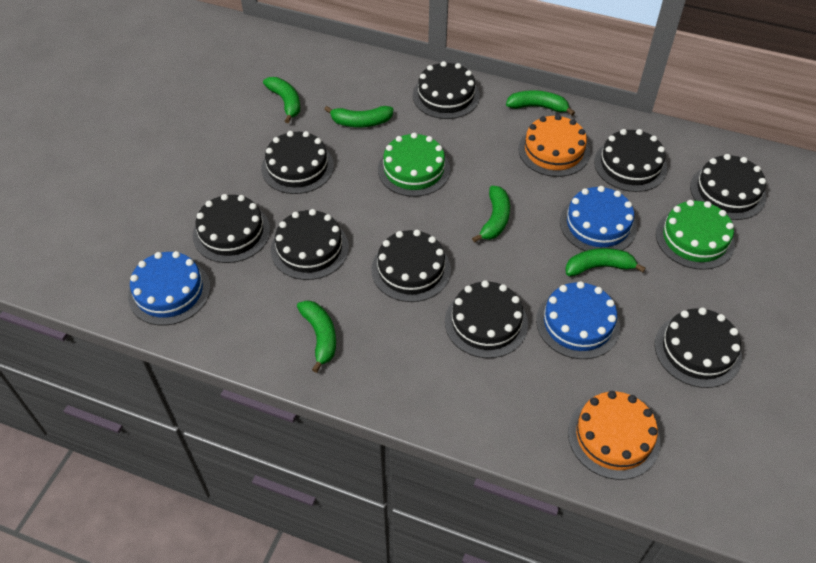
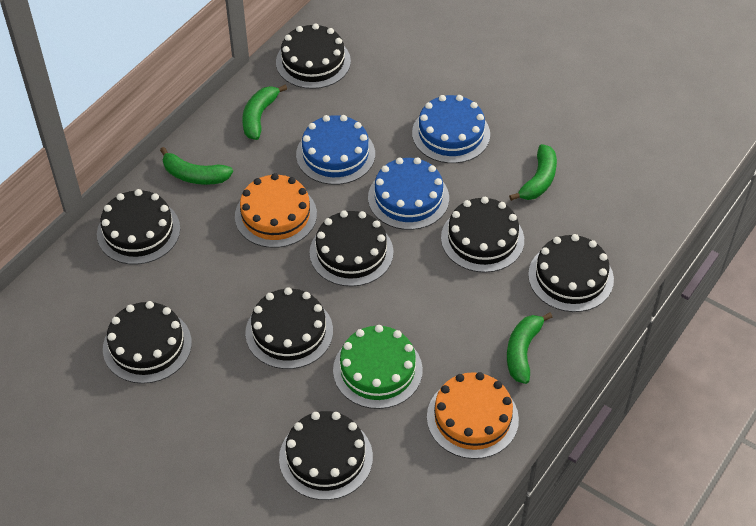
black cake: 9 -> 8
green banana: 6 -> 4
green cake: 2 -> 1

